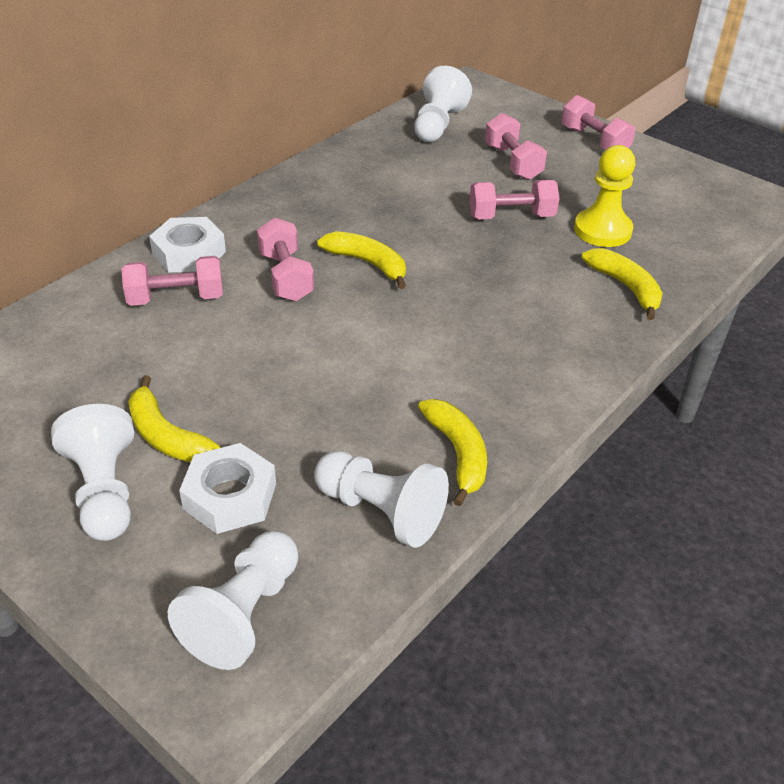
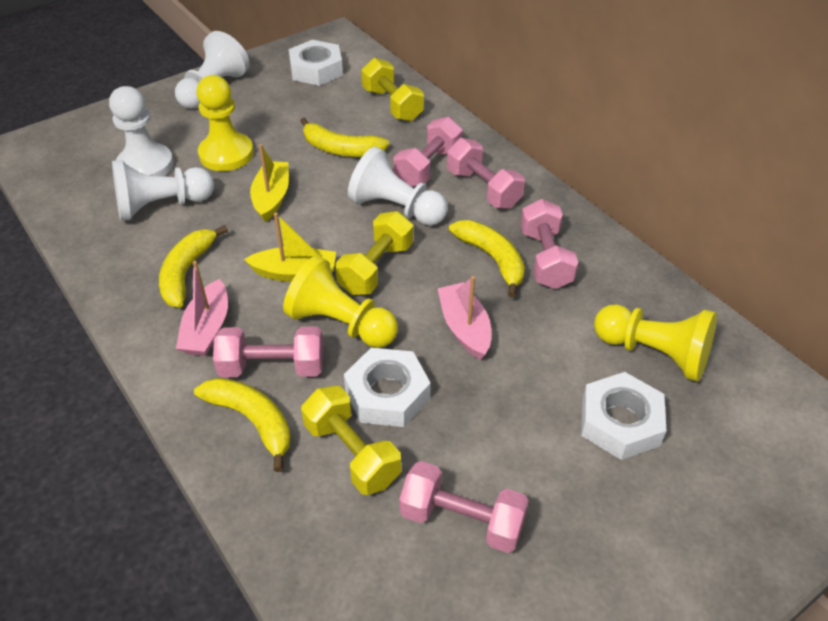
pink boat: 0 -> 2
white nut: 2 -> 3
yellow boat: 0 -> 2
yellow dumbbell: 0 -> 3
yellow pawn: 1 -> 3

